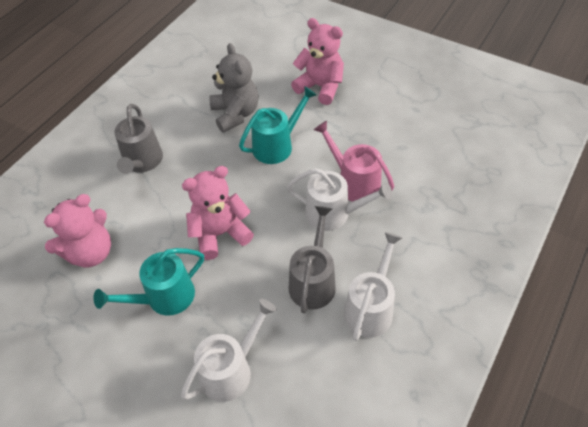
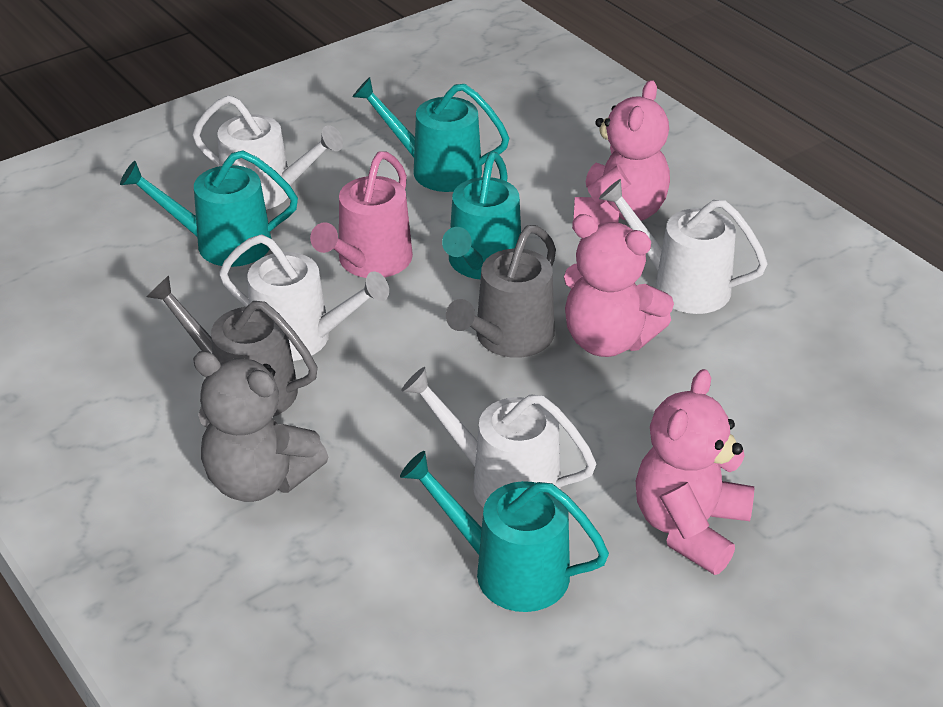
turquoise watering can: 2 -> 4
white watering can: 3 -> 4

